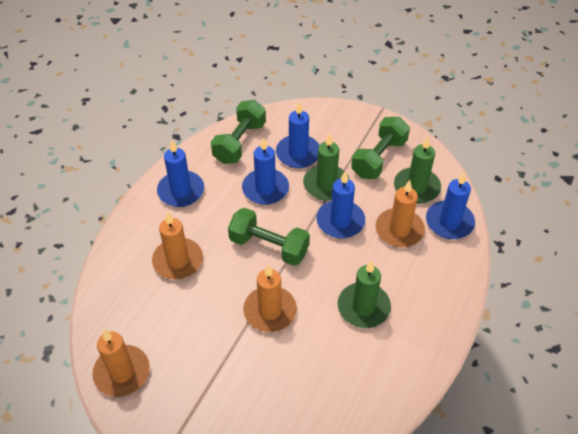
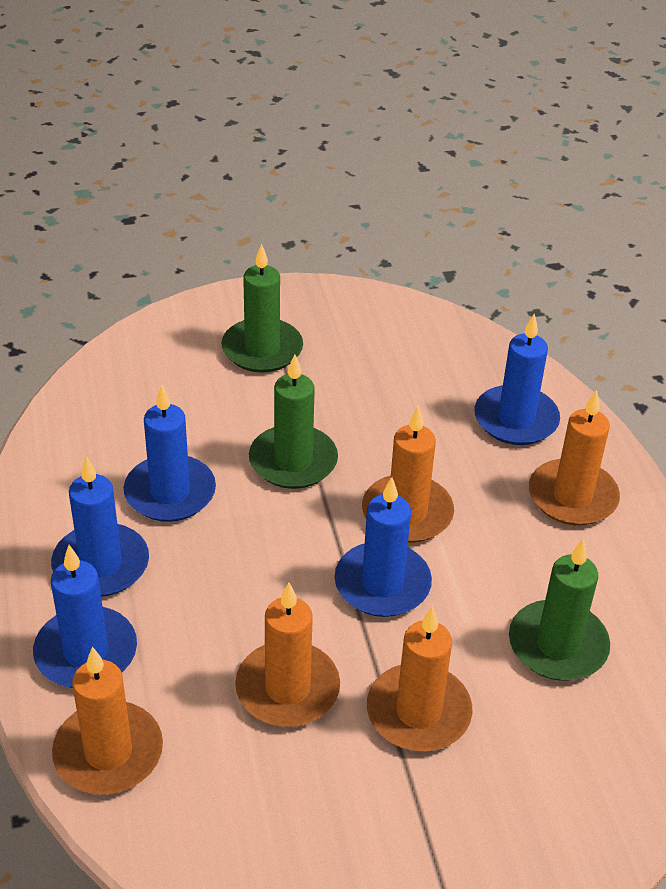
green dumbbell: 3 -> 0
orange candle: 4 -> 5

